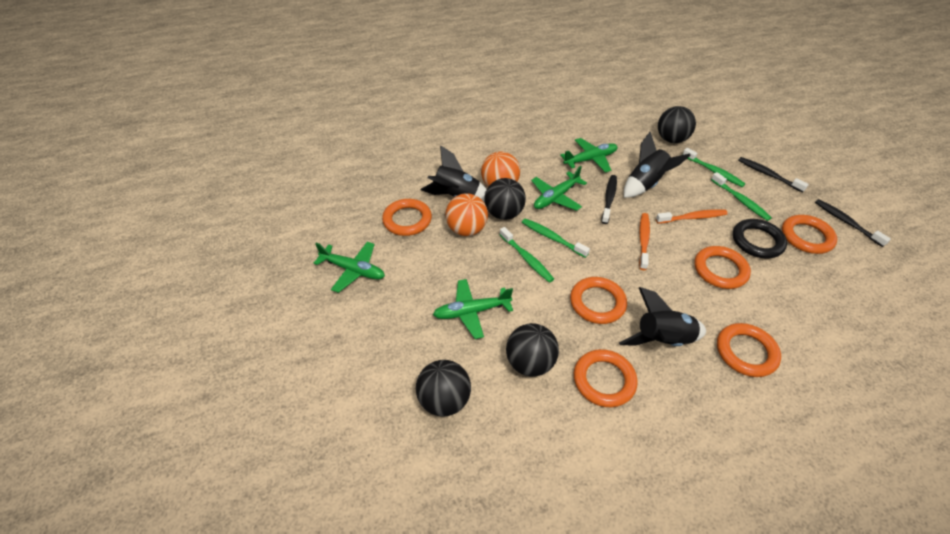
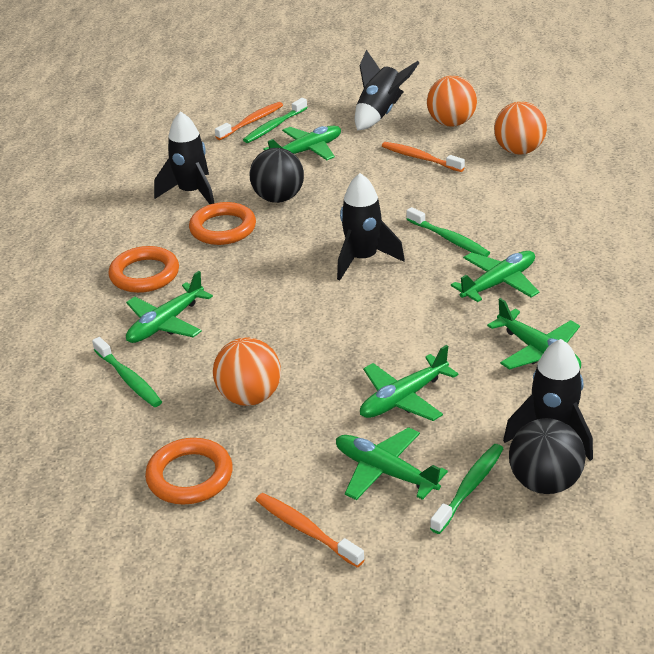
black ball: 4 -> 2
black ring: 1 -> 0
black rocket: 3 -> 4
black toothbrush: 3 -> 0
green plane: 4 -> 6
orange ball: 2 -> 3
orange ring: 6 -> 3
orange toothbrush: 2 -> 3

